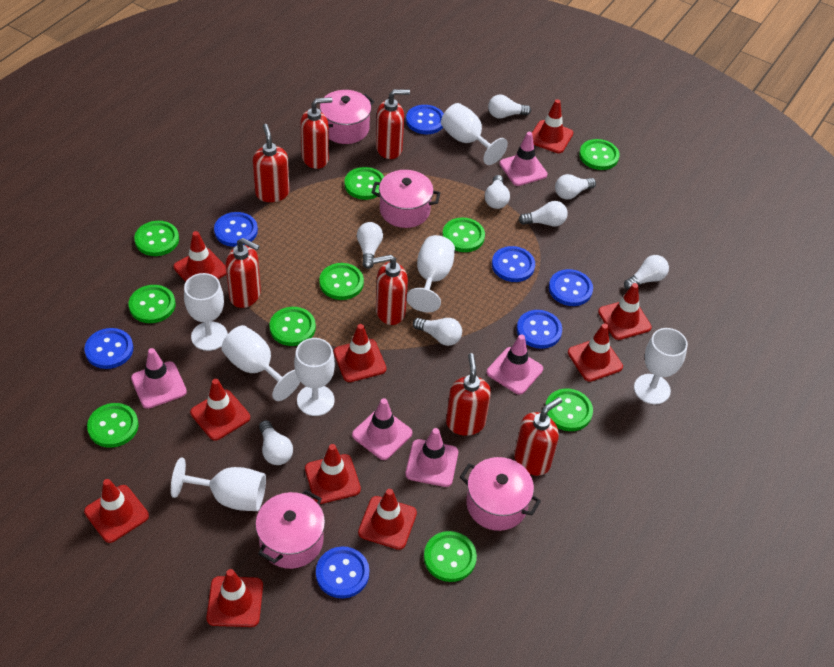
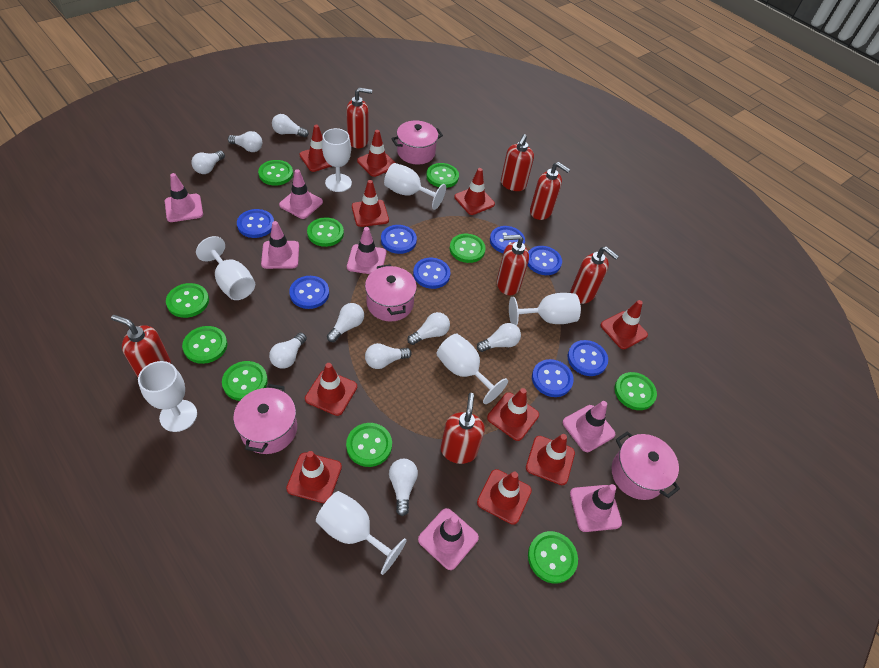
blue button: 7 -> 8
pink traffic cone: 5 -> 7
white light bulb: 8 -> 9

